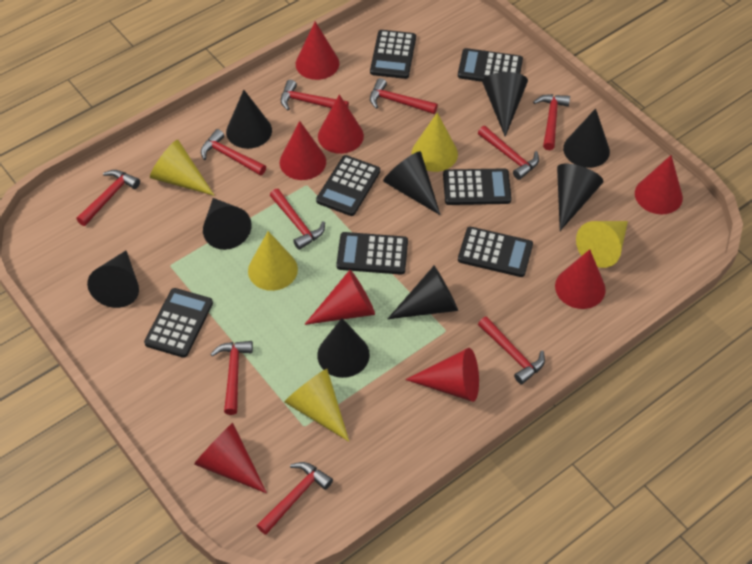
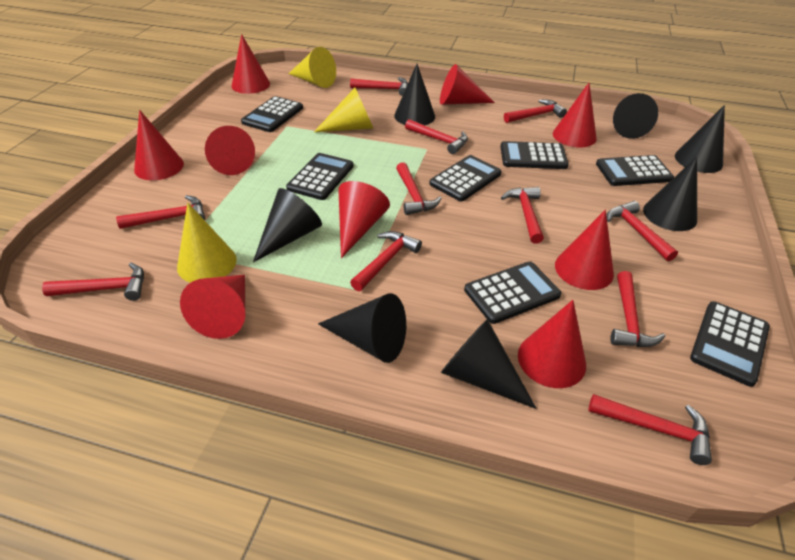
black cone: 9 -> 7
red cone: 8 -> 9
red hammer: 10 -> 11
yellow cone: 5 -> 3

